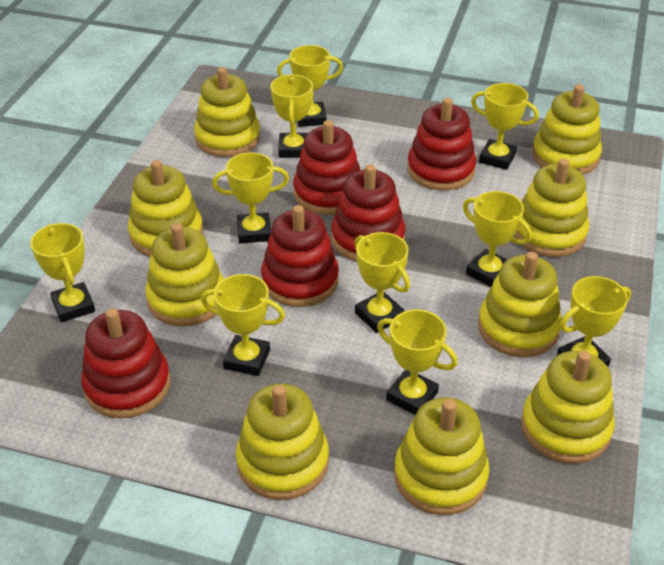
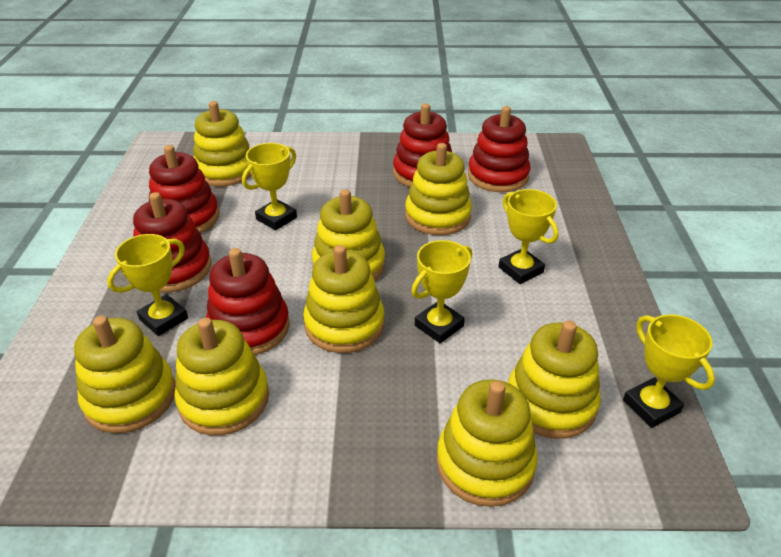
yellow stacking toy: 9 -> 8
yellow trophy: 10 -> 5

